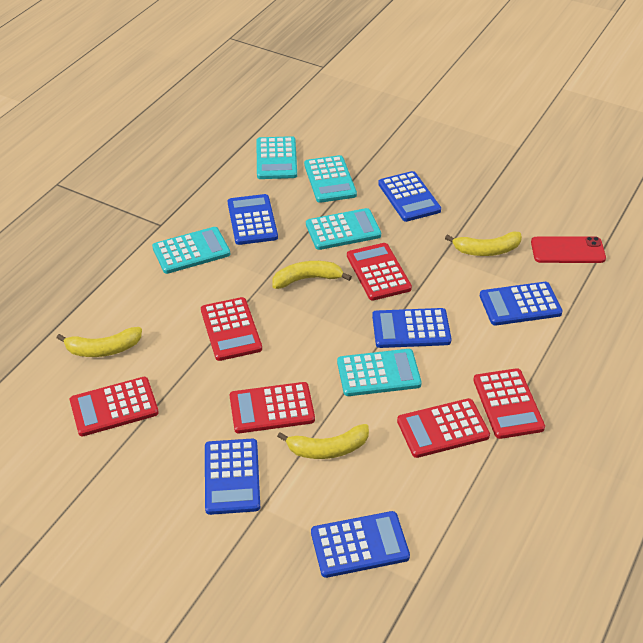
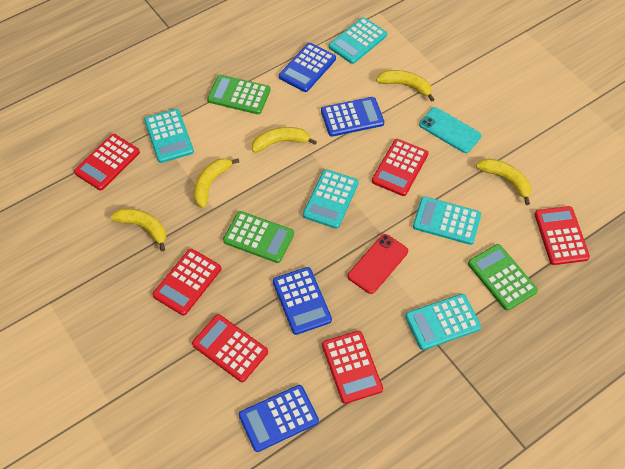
blue calculator: 6 -> 4
green calculator: 0 -> 3
turquoise phone: 0 -> 1
yellow banana: 4 -> 5

